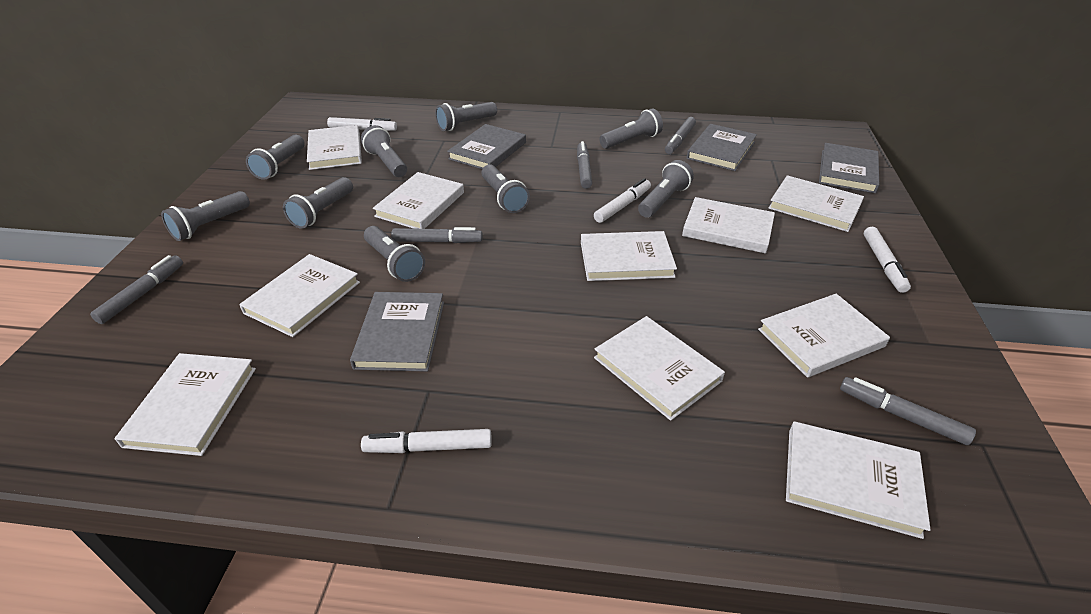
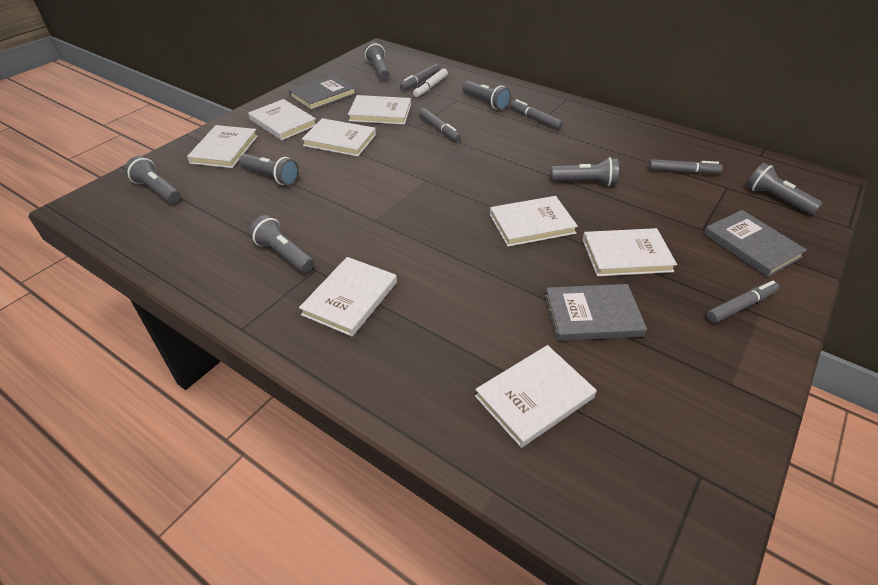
grey book: 4 -> 3
grey flashlight: 9 -> 7
white book: 10 -> 8
white marker: 4 -> 1

